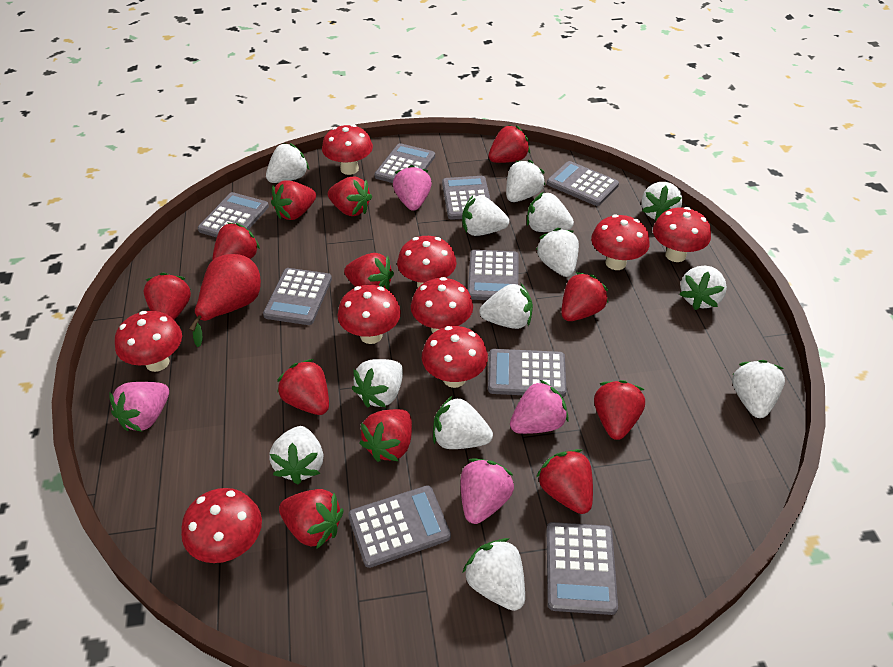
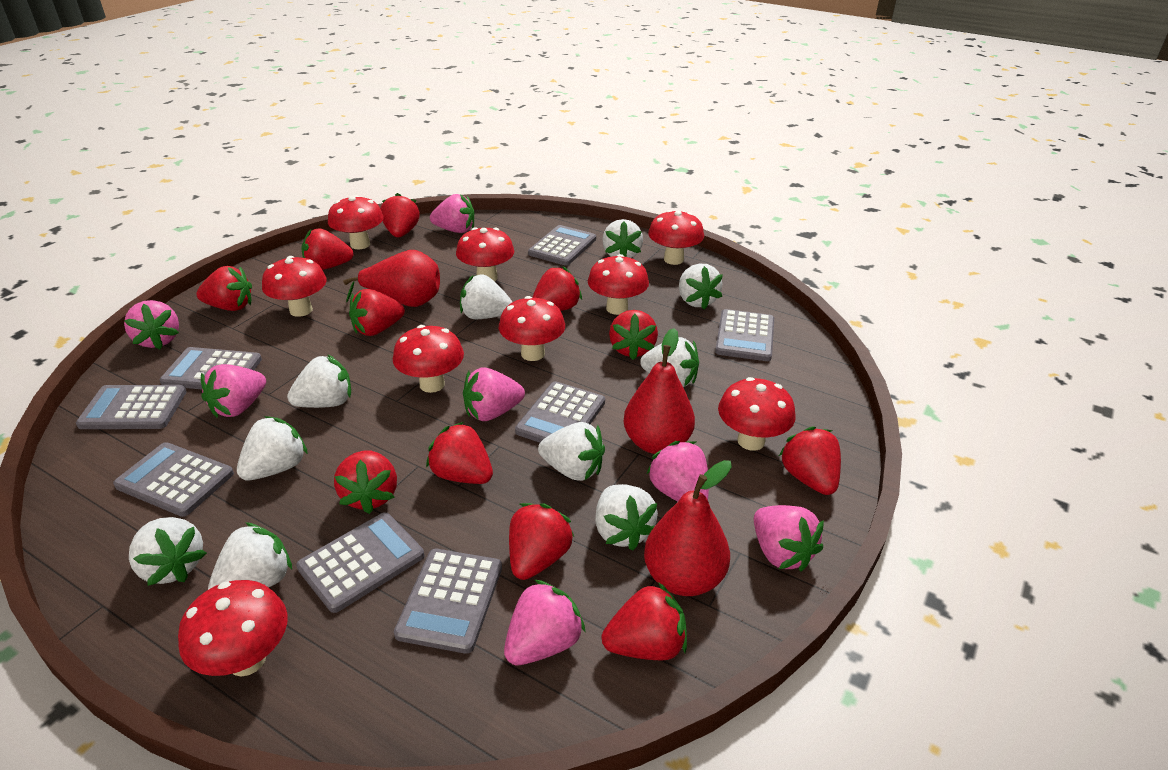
grey calculator: 9 -> 8
pink strawberry: 4 -> 7
red pear: 1 -> 3
red strawberry: 12 -> 11
white strawberry: 13 -> 10

